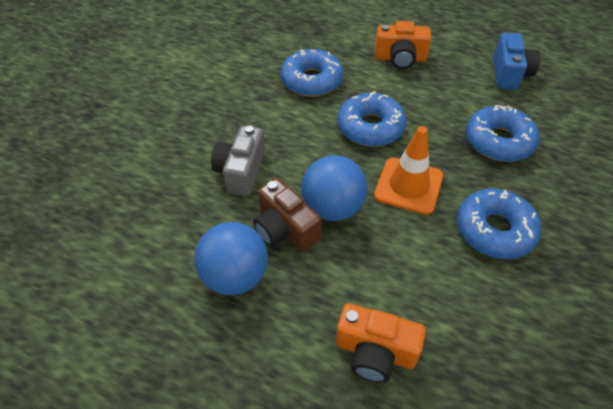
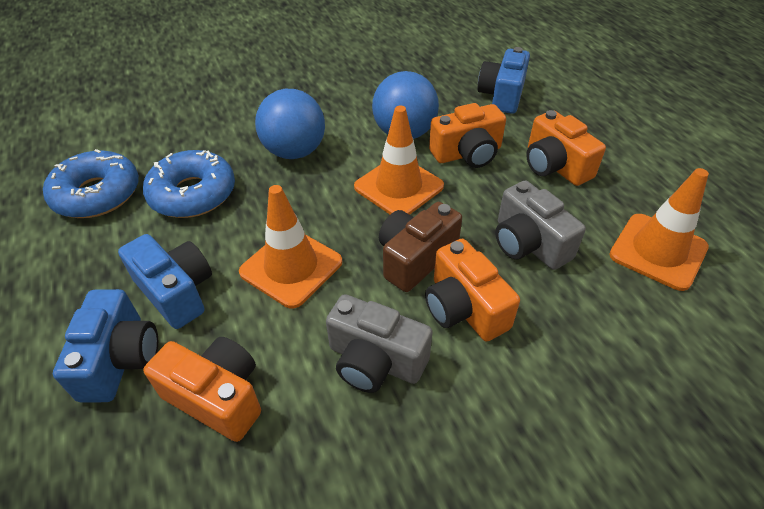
blue camera: 1 -> 3
blue donut: 4 -> 2
grey camera: 1 -> 2
orange camera: 2 -> 4
orange traffic cone: 1 -> 3

